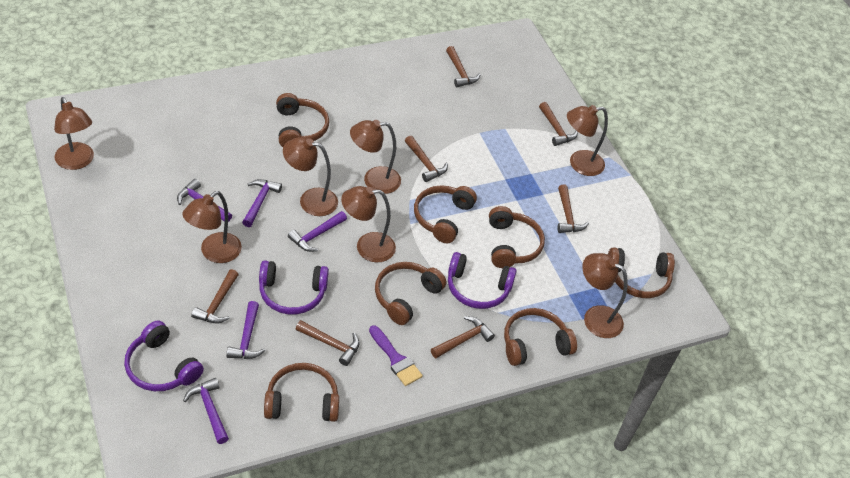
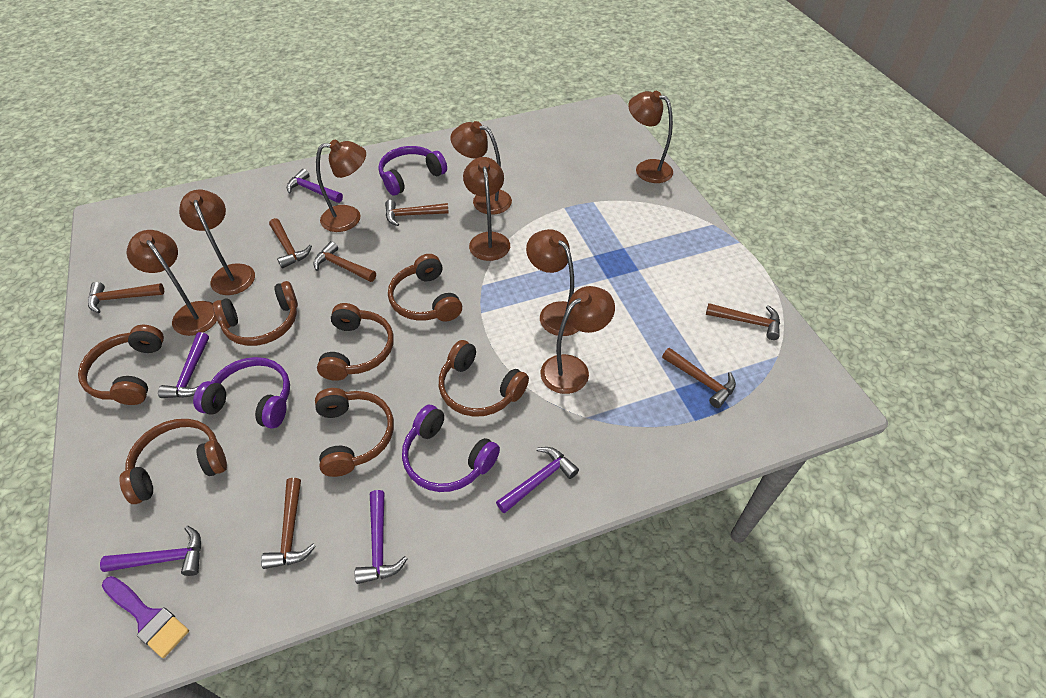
brown lamp: 7 -> 8

